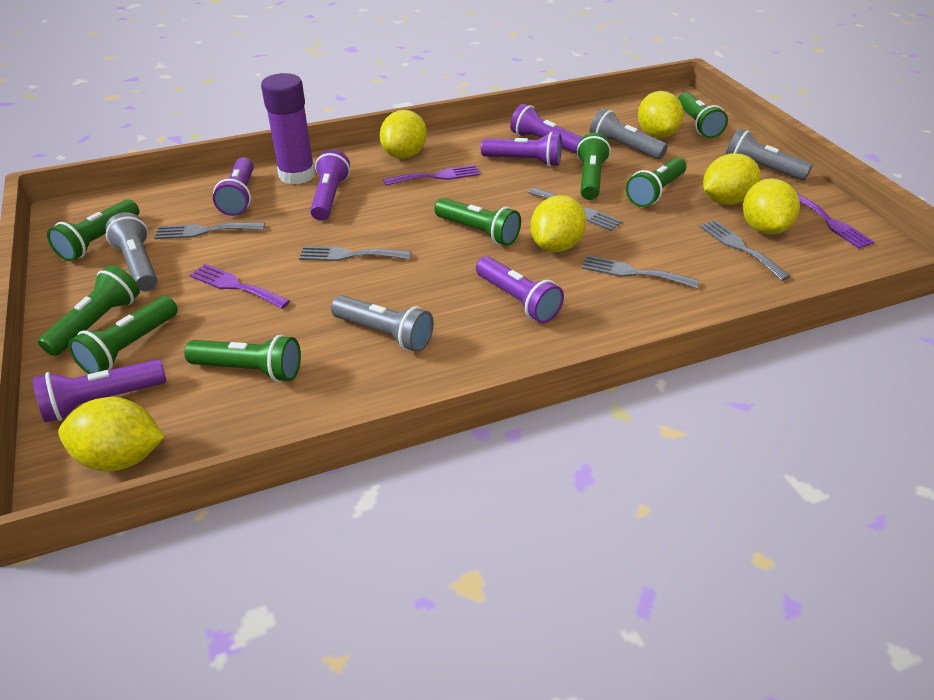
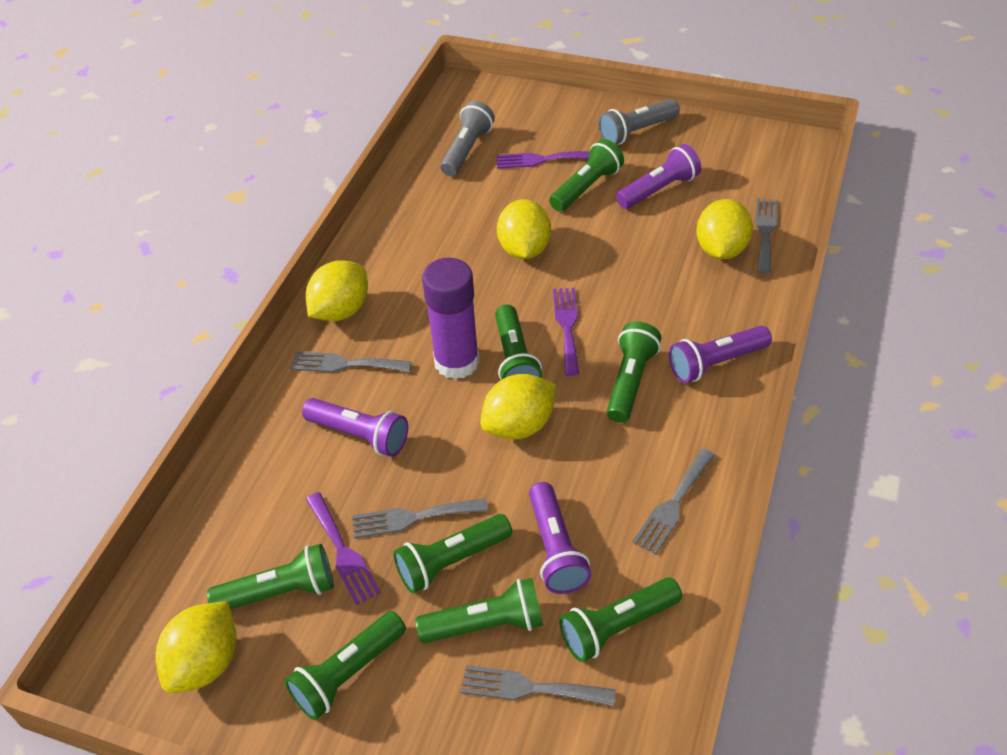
grey flashlight: 4 -> 2
purple flashlight: 6 -> 4
yellow lemon: 6 -> 5

